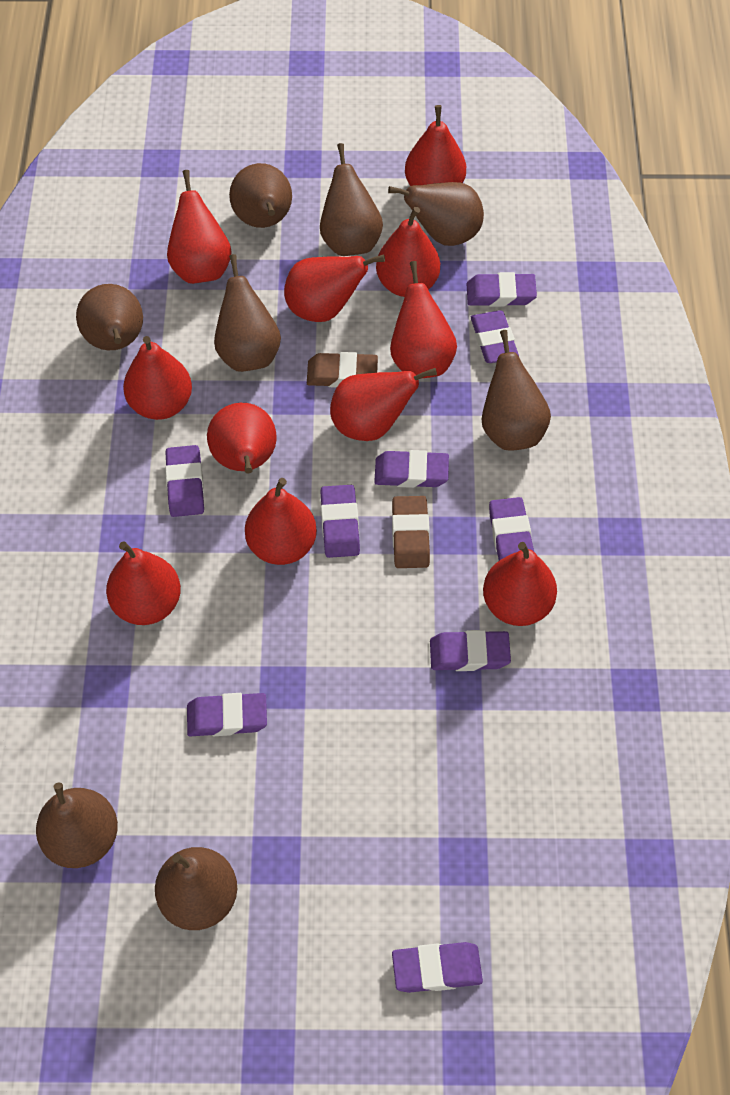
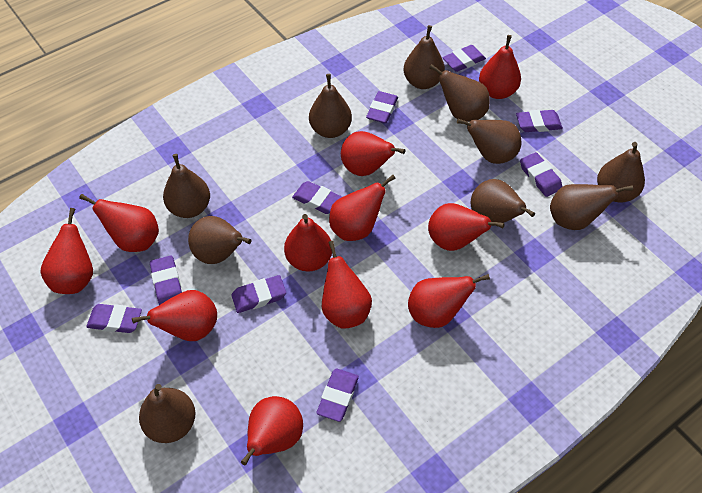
brown eraser: 2 -> 0
brown pear: 8 -> 10

